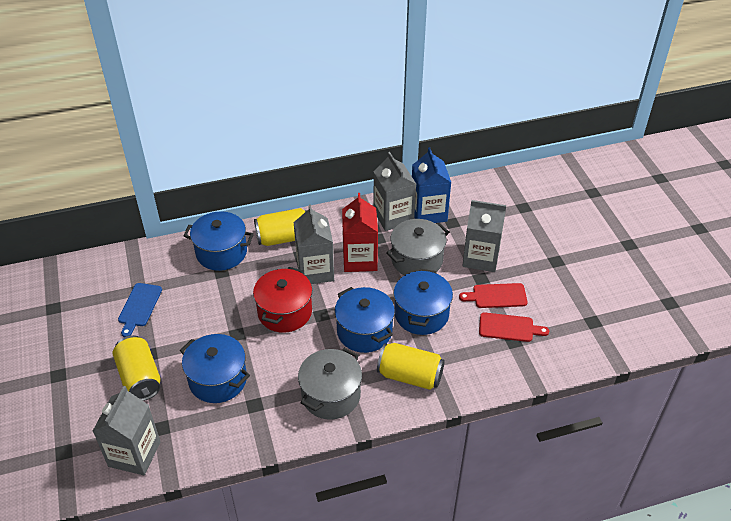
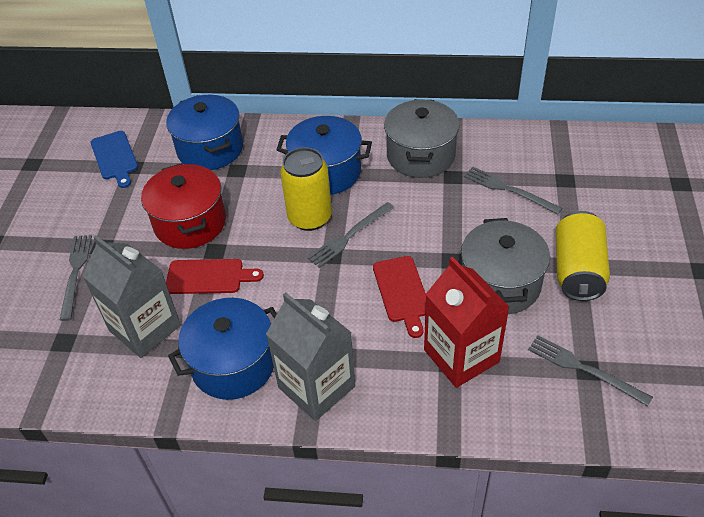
blue carton: 1 -> 0
blue pot: 4 -> 3
grey carton: 4 -> 2
grey fork: 0 -> 4
yellow can: 3 -> 2

